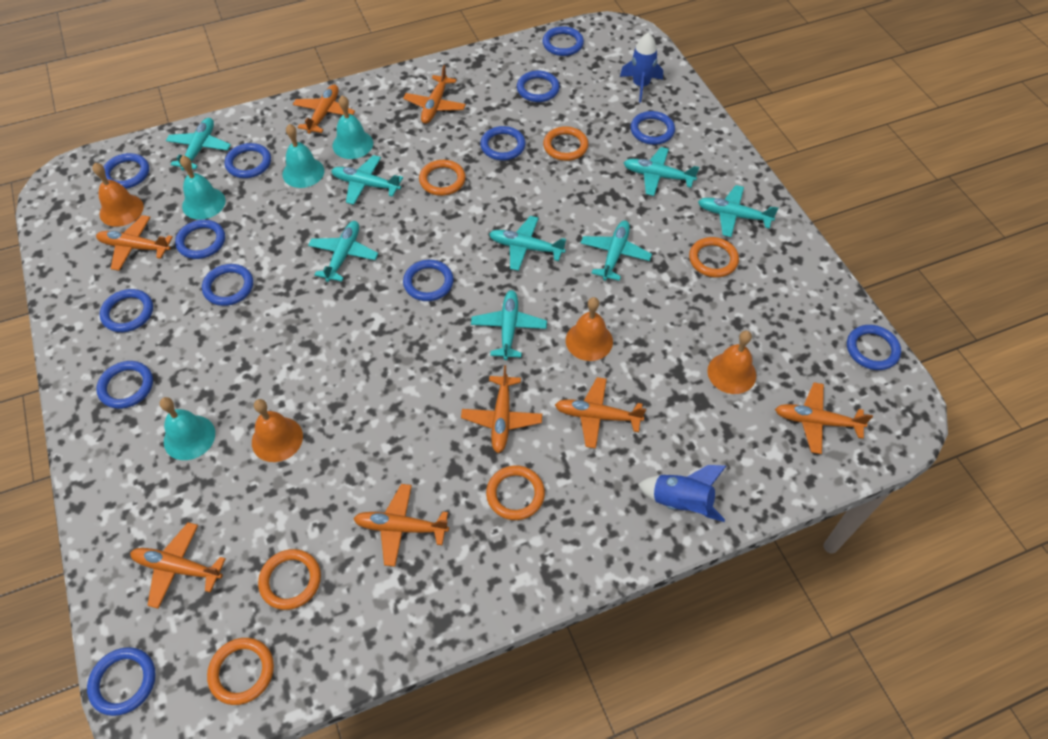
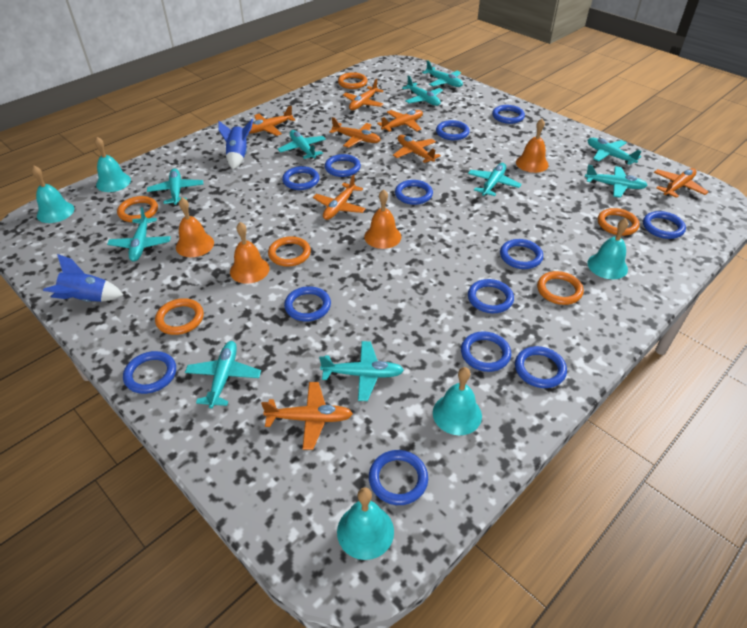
turquoise bell: 4 -> 5
turquoise plane: 8 -> 10

